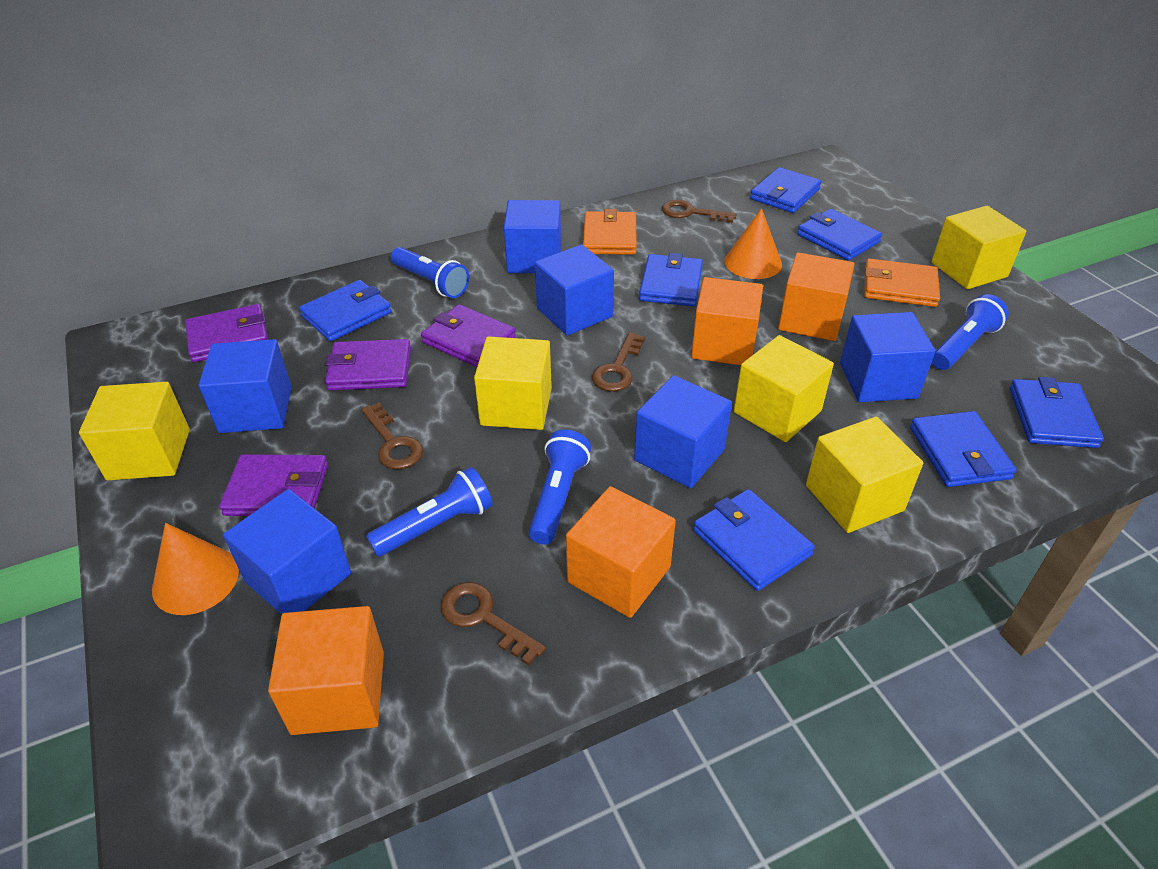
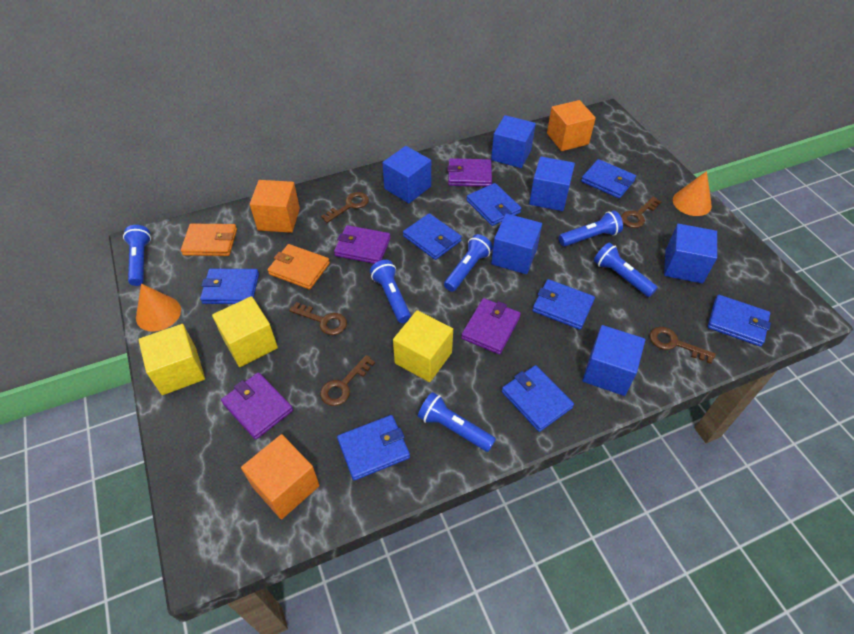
blue flashlight: 4 -> 6
blue wallet: 7 -> 8
brown key: 4 -> 5
orange cube: 4 -> 3
yellow cube: 5 -> 3

